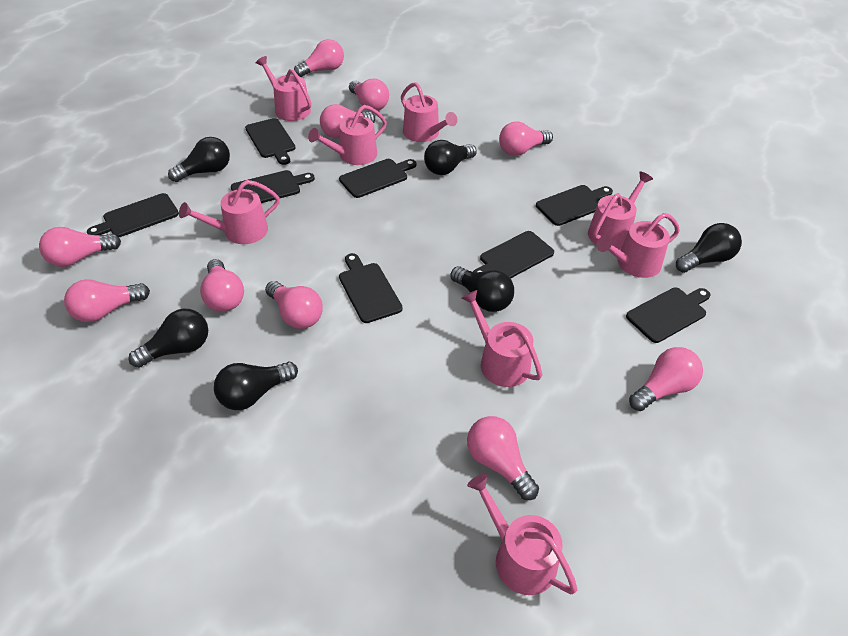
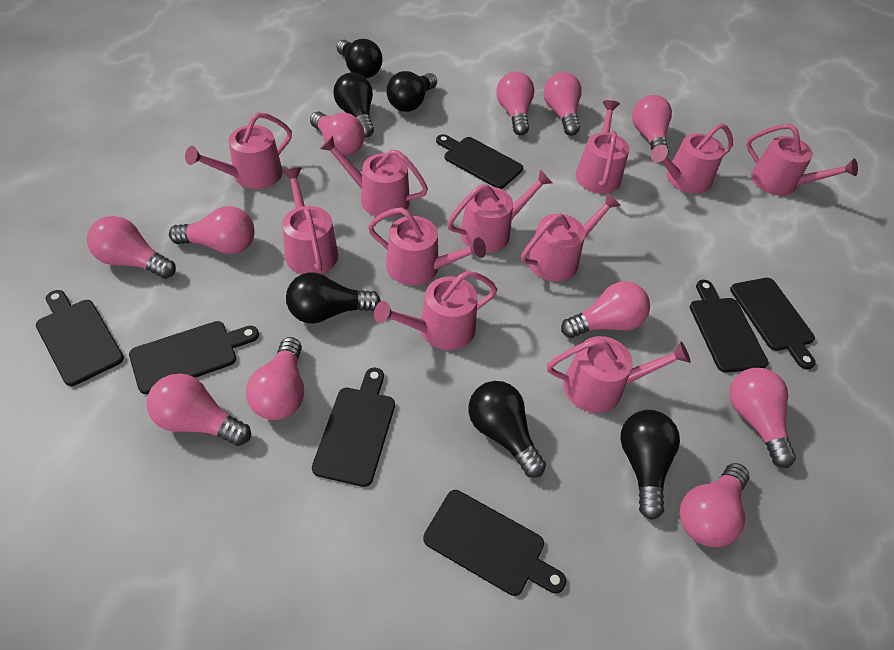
black cutting board: 8 -> 7
pink light bulb: 10 -> 11
pink watering can: 8 -> 11

